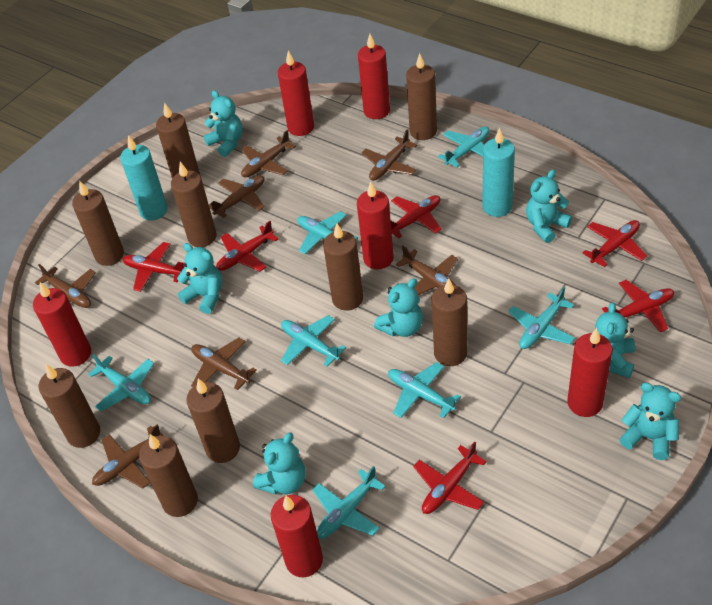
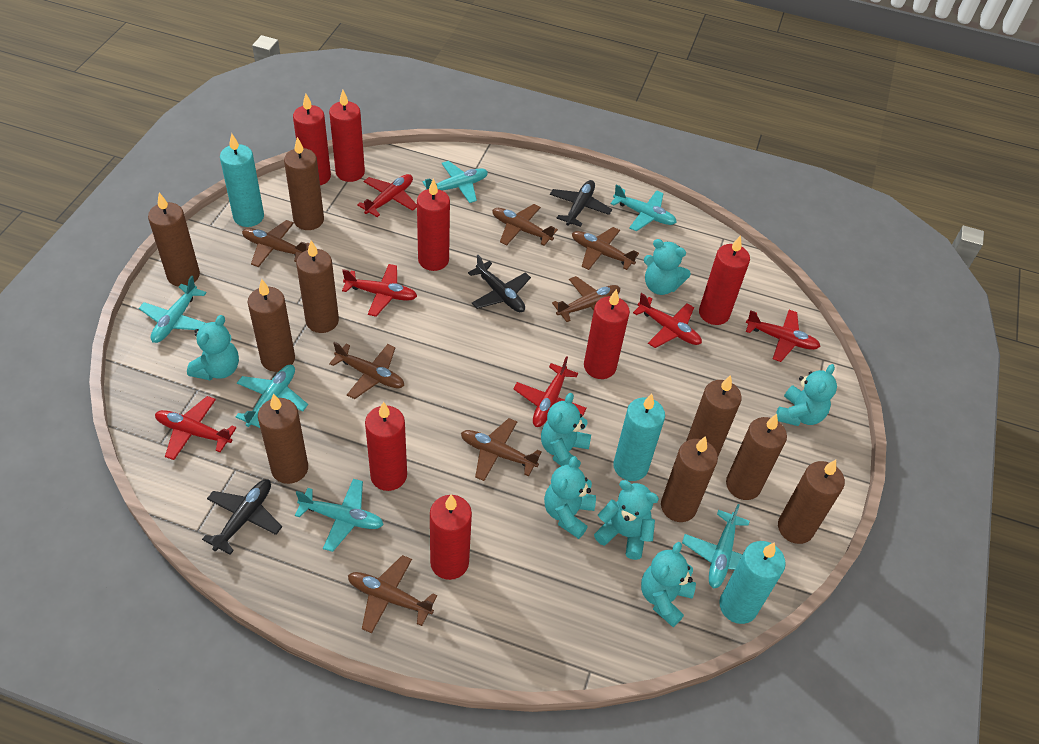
black plane: 0 -> 3
red candle: 6 -> 7
turquoise candle: 2 -> 3
turquoise plane: 7 -> 6

